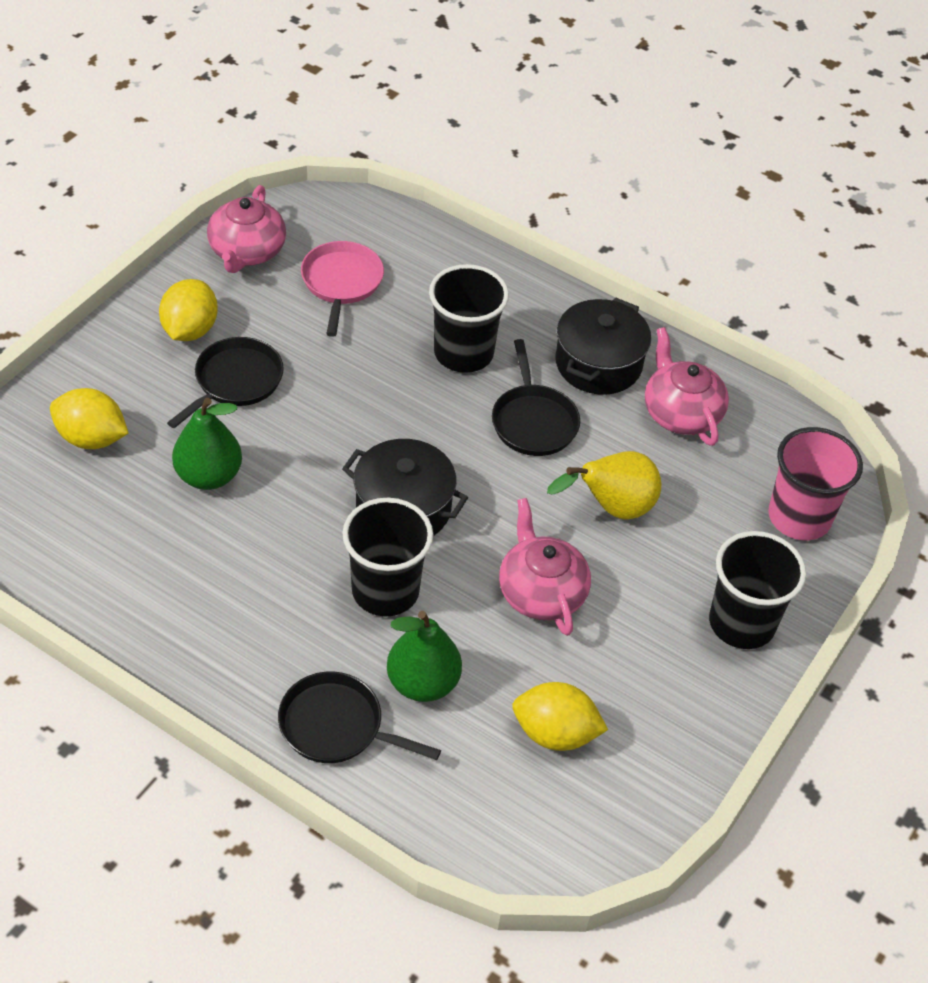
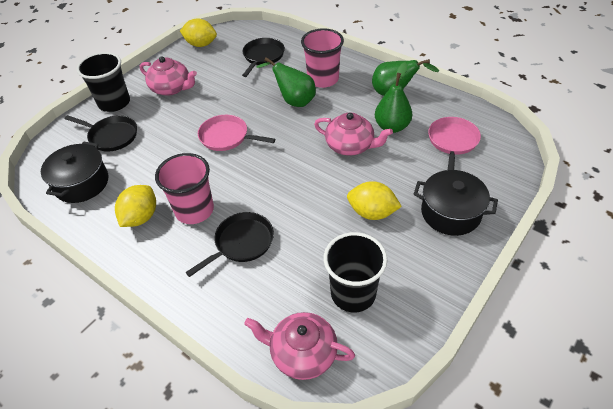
black cup: 3 -> 2
green pear: 2 -> 3
pink cup: 1 -> 2
pink pan: 1 -> 2
yellow pear: 1 -> 0

